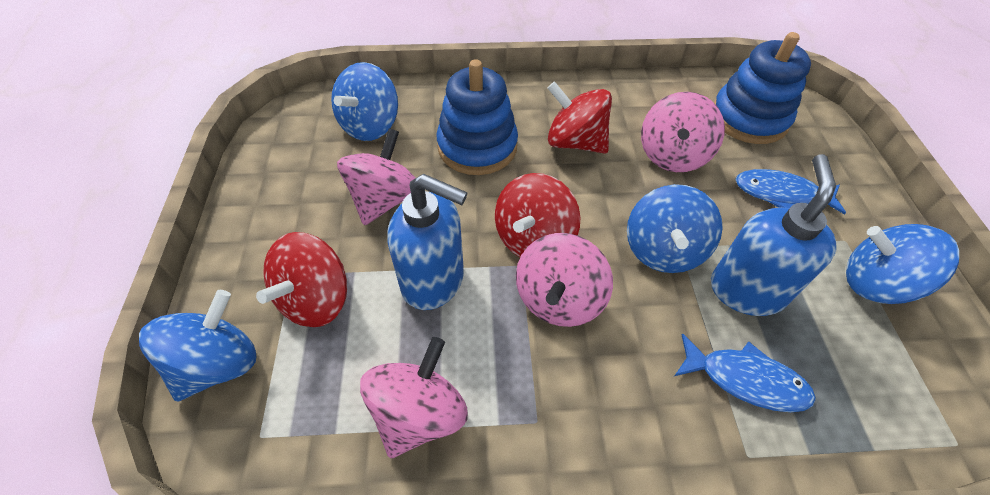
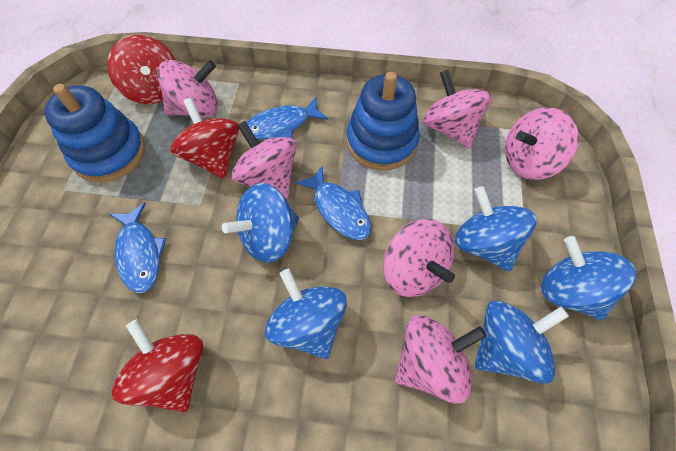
blue fish: 2 -> 3
blue soap dispenser: 2 -> 0
blue spinning top: 4 -> 5
pink spinning top: 4 -> 6

